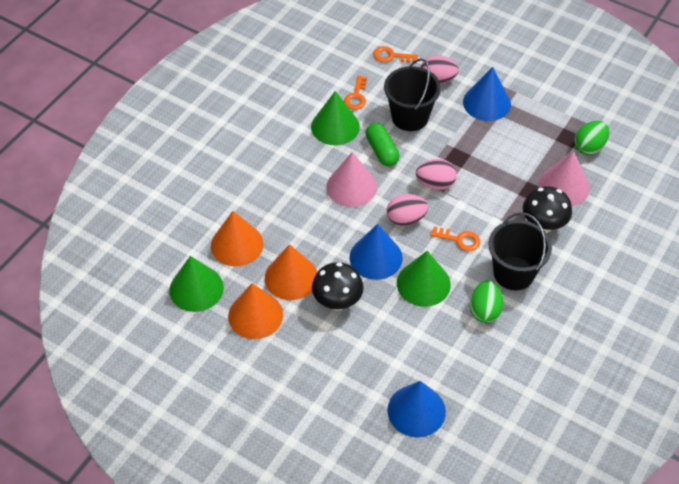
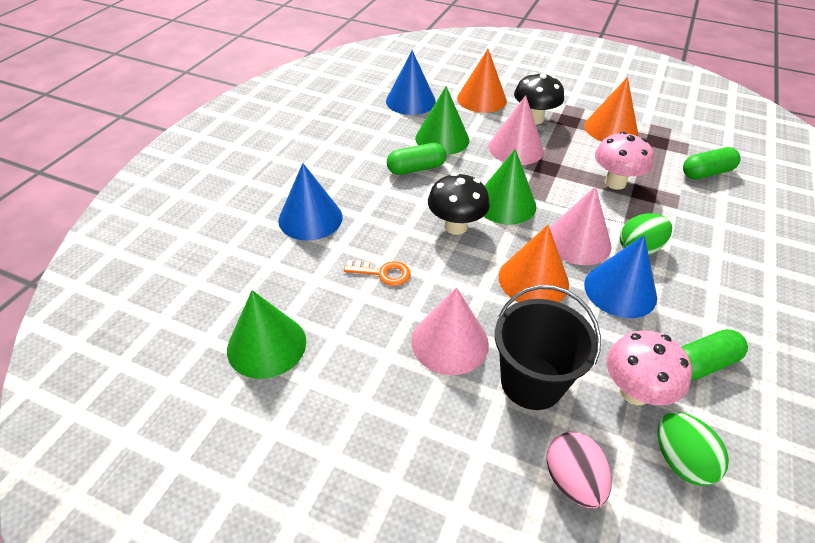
black bucket: 2 -> 1
green capsule: 1 -> 3
orange key: 3 -> 1
pink cone: 2 -> 3
pink egg: 3 -> 1
pink mushroom: 0 -> 2

